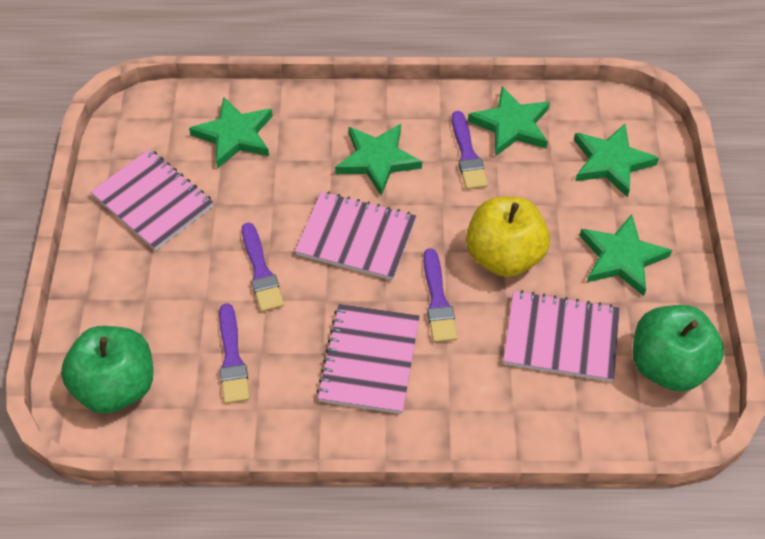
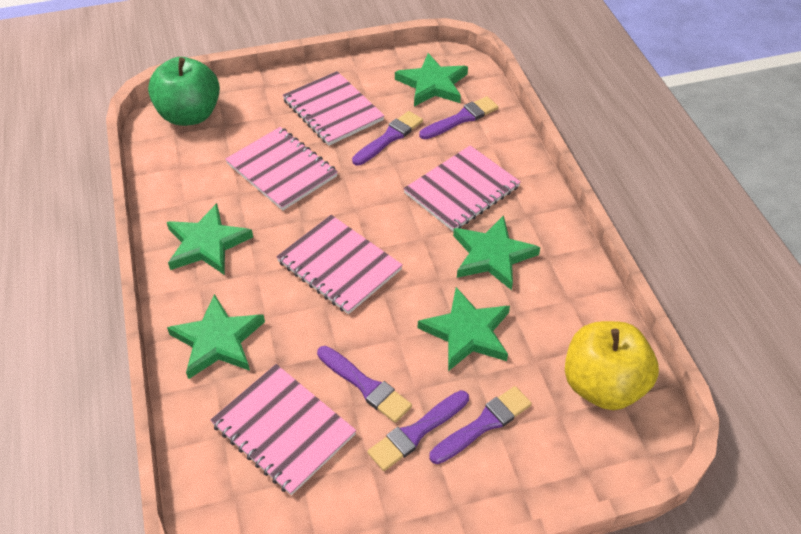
green apple: 2 -> 1
pink notebook: 4 -> 5
purple brush: 4 -> 5

